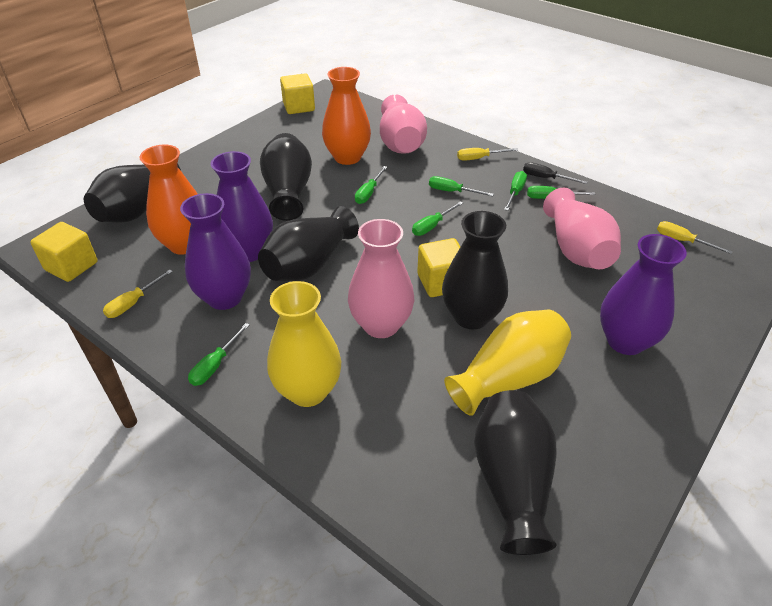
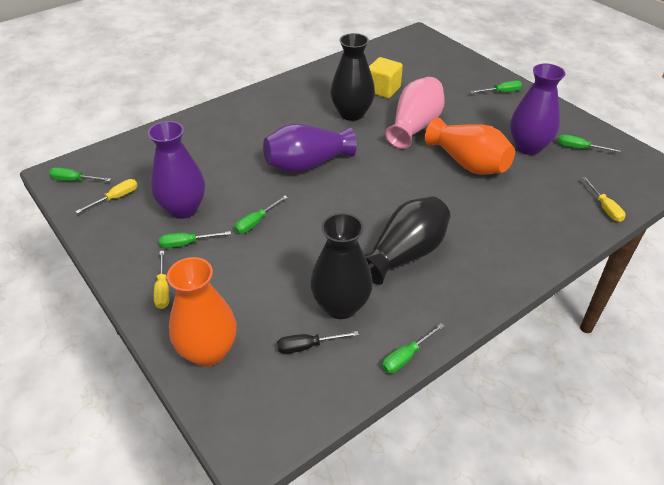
black vase: 5 -> 3
pink vase: 3 -> 1
yellow cube: 3 -> 1
yellow vase: 2 -> 0

